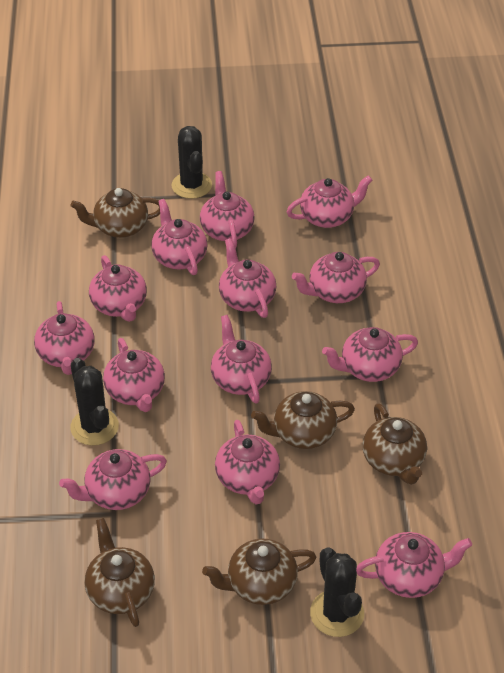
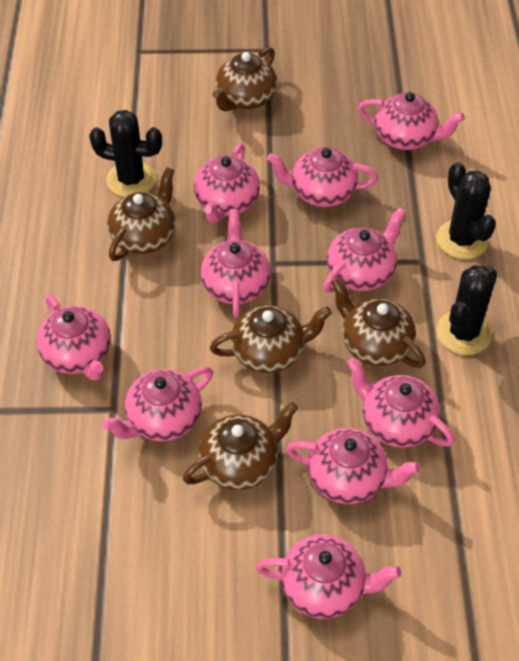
pink teapot: 13 -> 10

